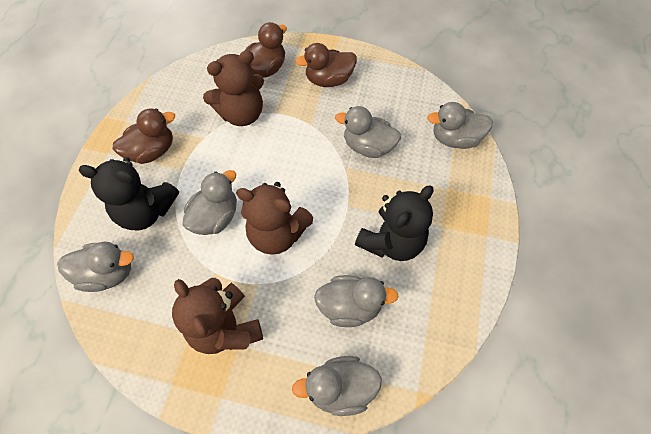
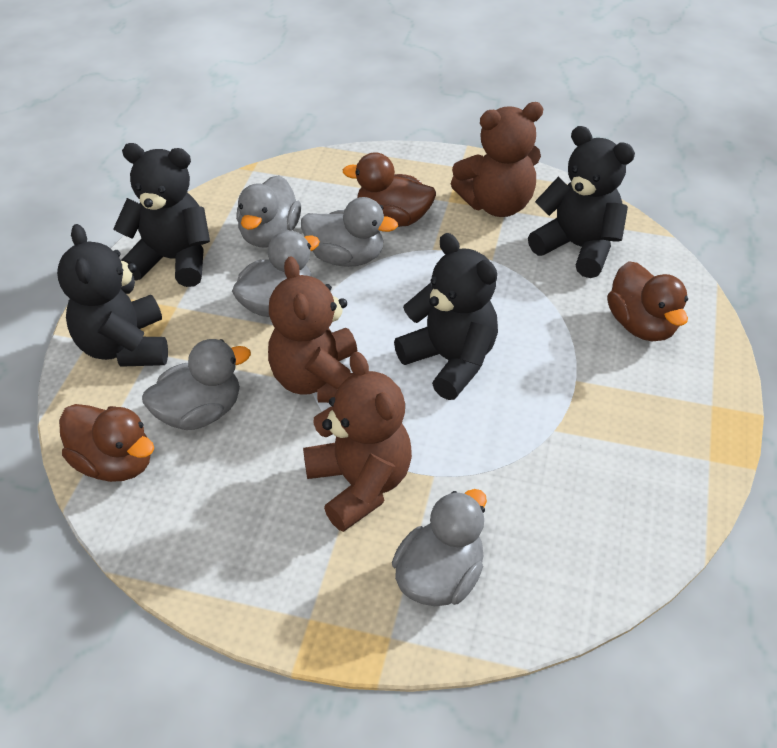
black teddy bear: 2 -> 4
grey duck: 6 -> 5

